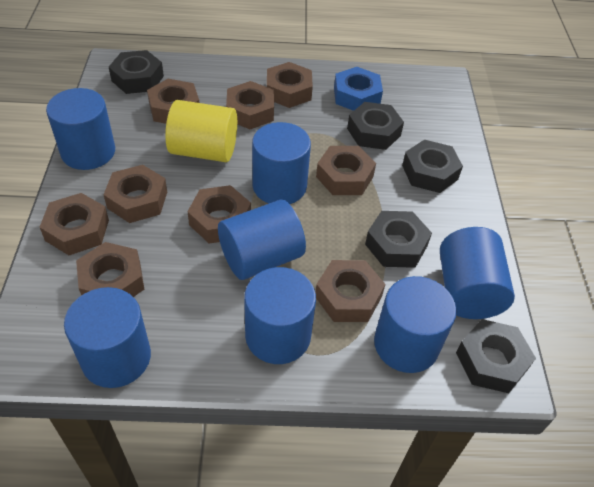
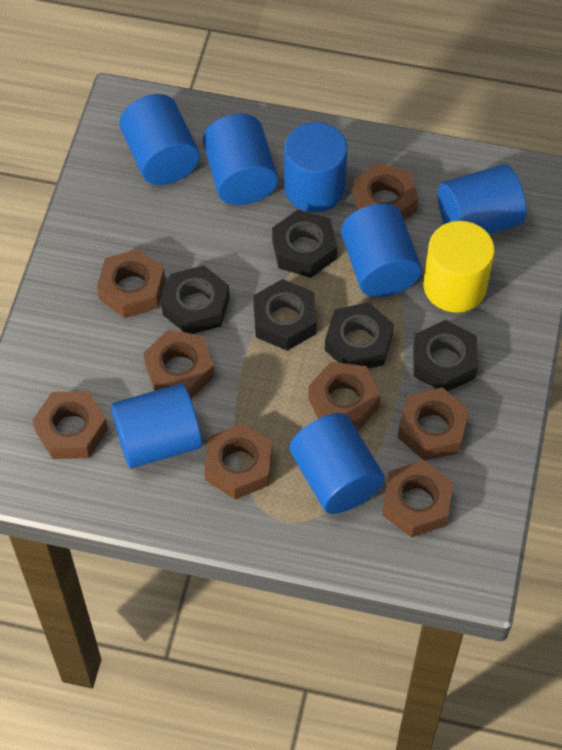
blue nut: 1 -> 0
brown nut: 9 -> 8

